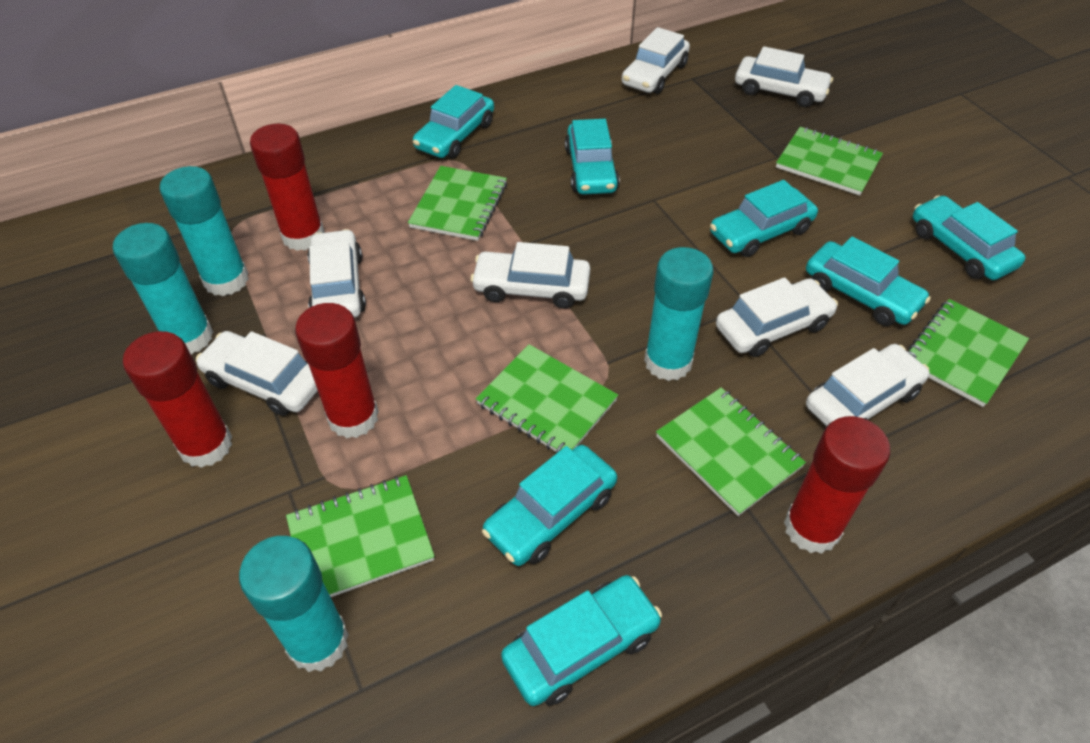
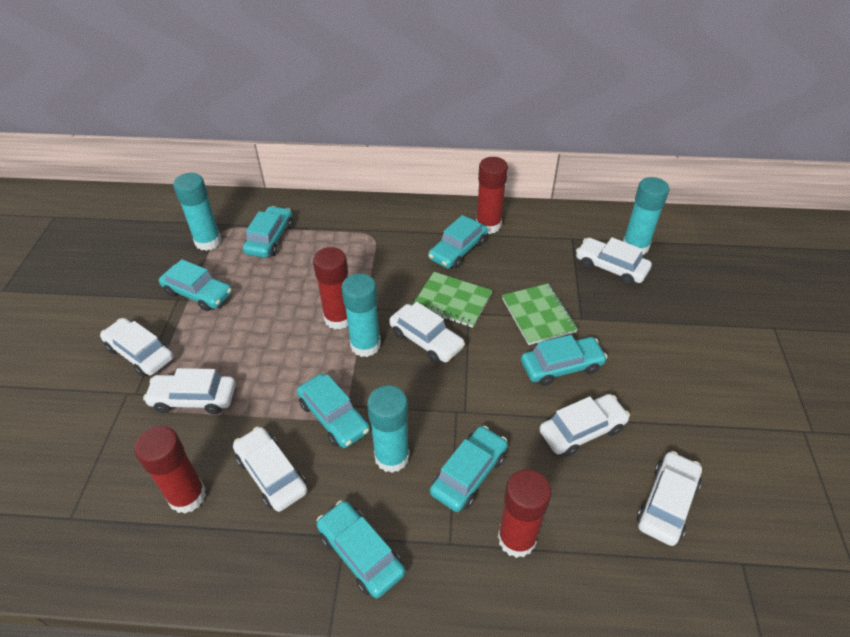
green notebook: 6 -> 2

